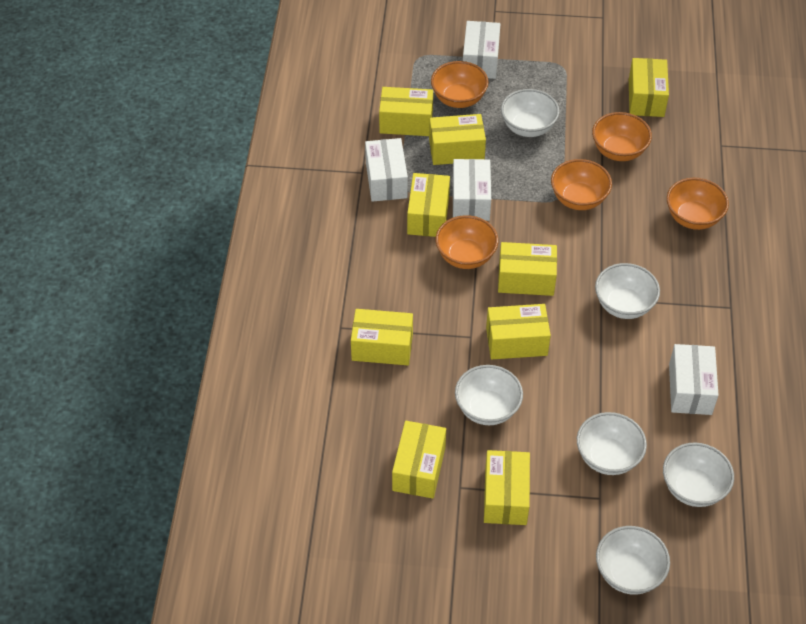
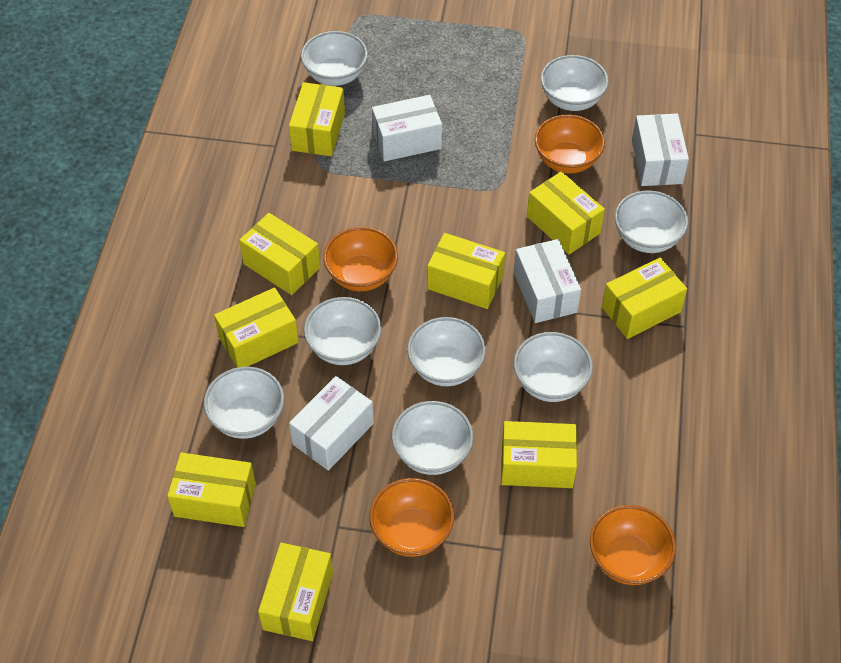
orange bowl: 5 -> 4
white bowl: 6 -> 8

